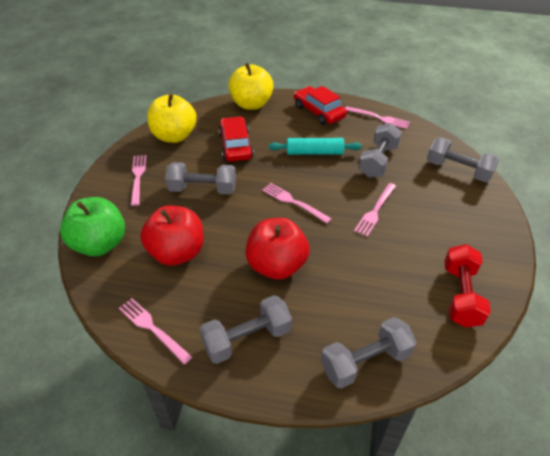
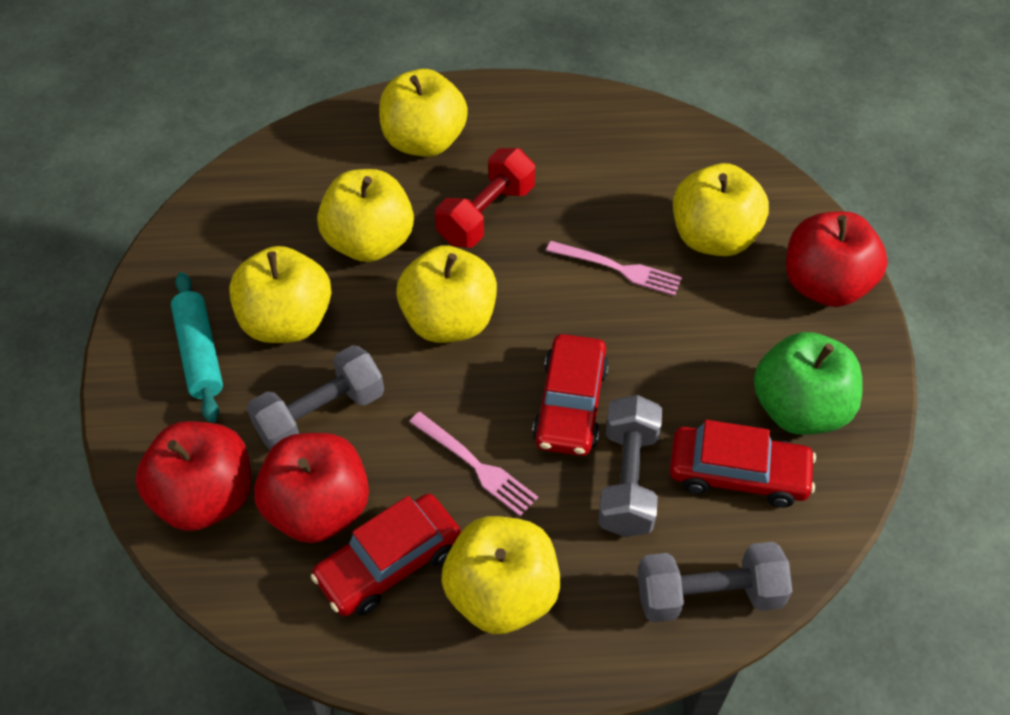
grey dumbbell: 5 -> 3
pink fork: 5 -> 2
red apple: 2 -> 3
red car: 2 -> 3
yellow apple: 2 -> 6

